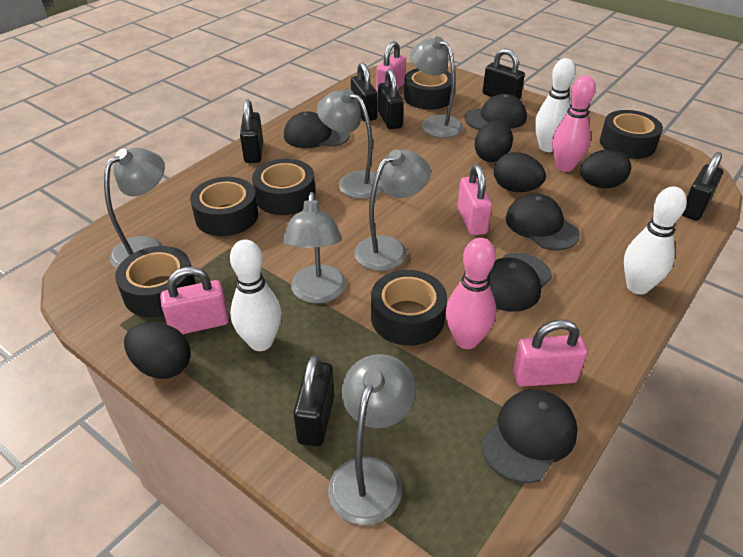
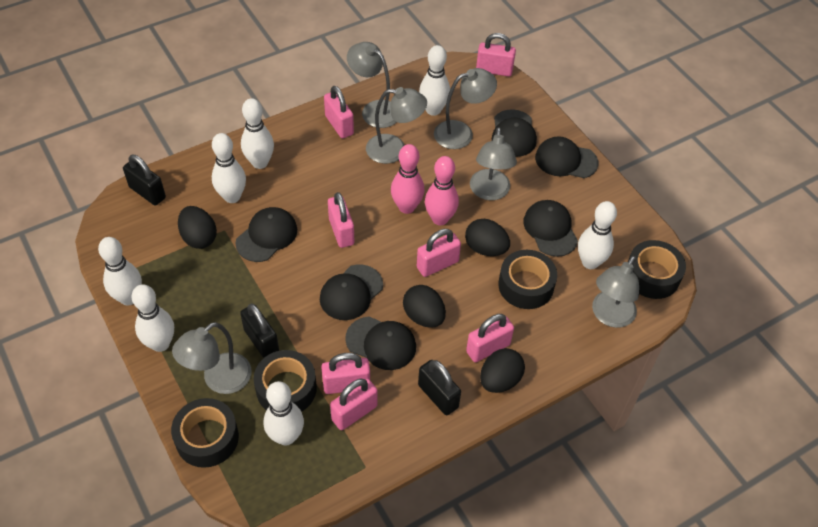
black cap: 5 -> 6
black padlock: 6 -> 3
black tape: 6 -> 4
pink padlock: 4 -> 7
white bowling pin: 3 -> 7

